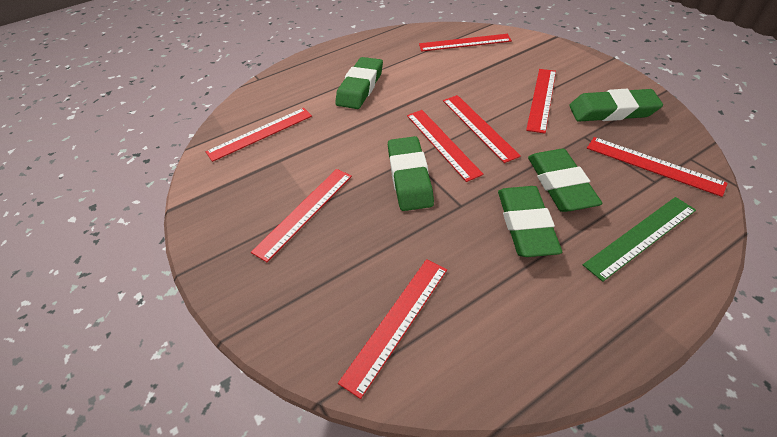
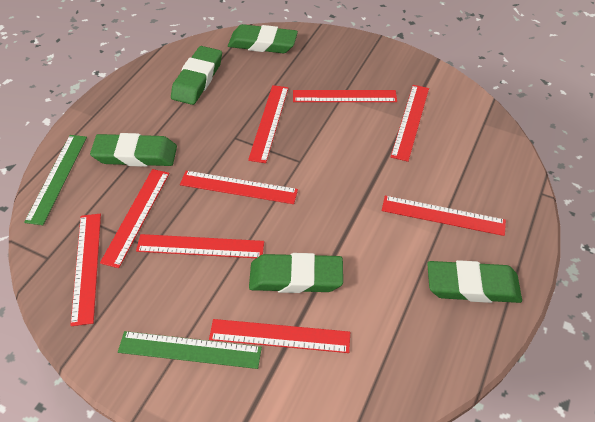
green ruler: 1 -> 2
red ruler: 8 -> 9

